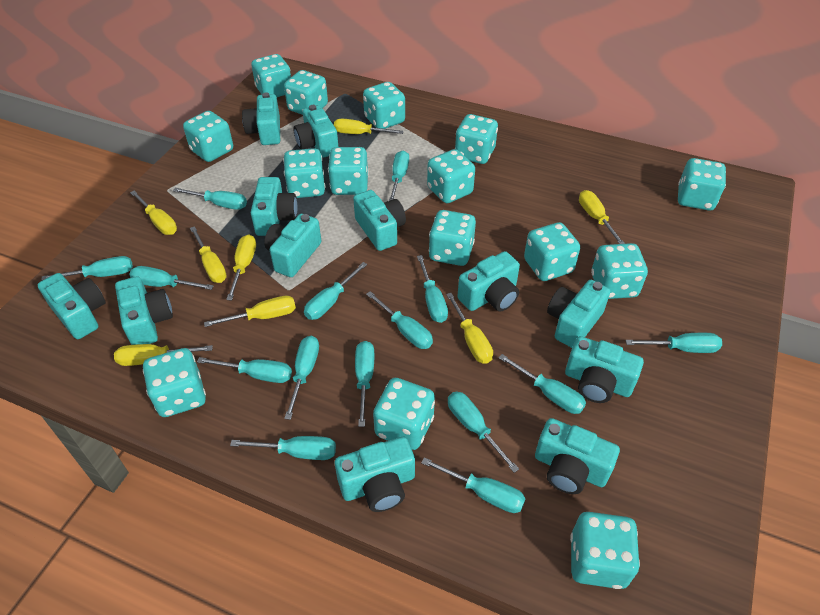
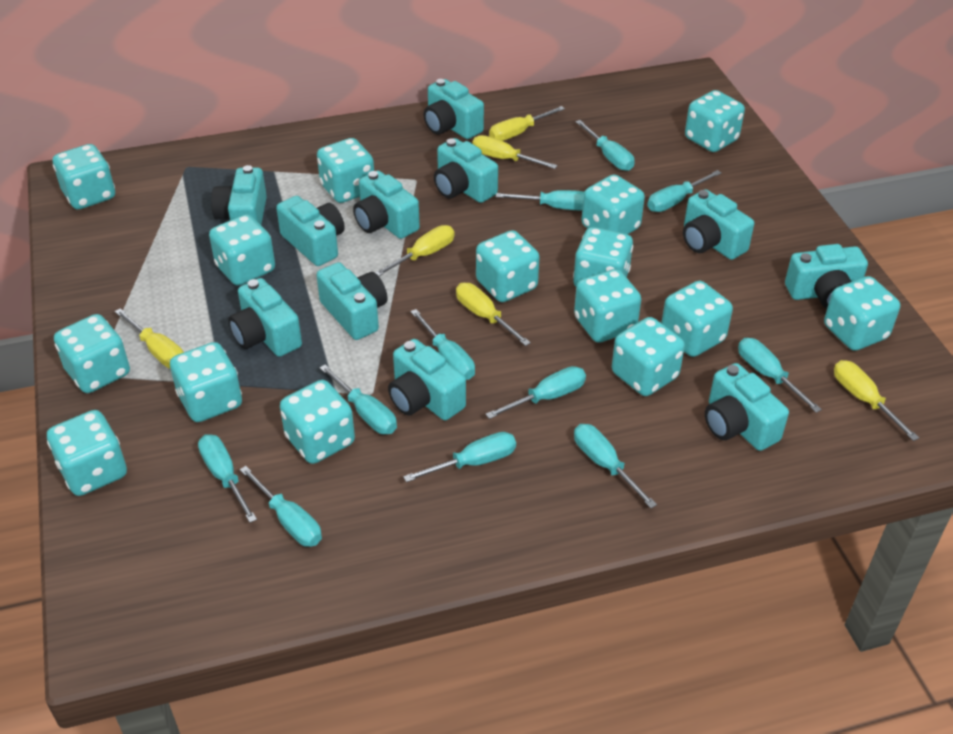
turquoise camera: 12 -> 11
turquoise screwdriver: 15 -> 11
yellow screwdriver: 8 -> 6

